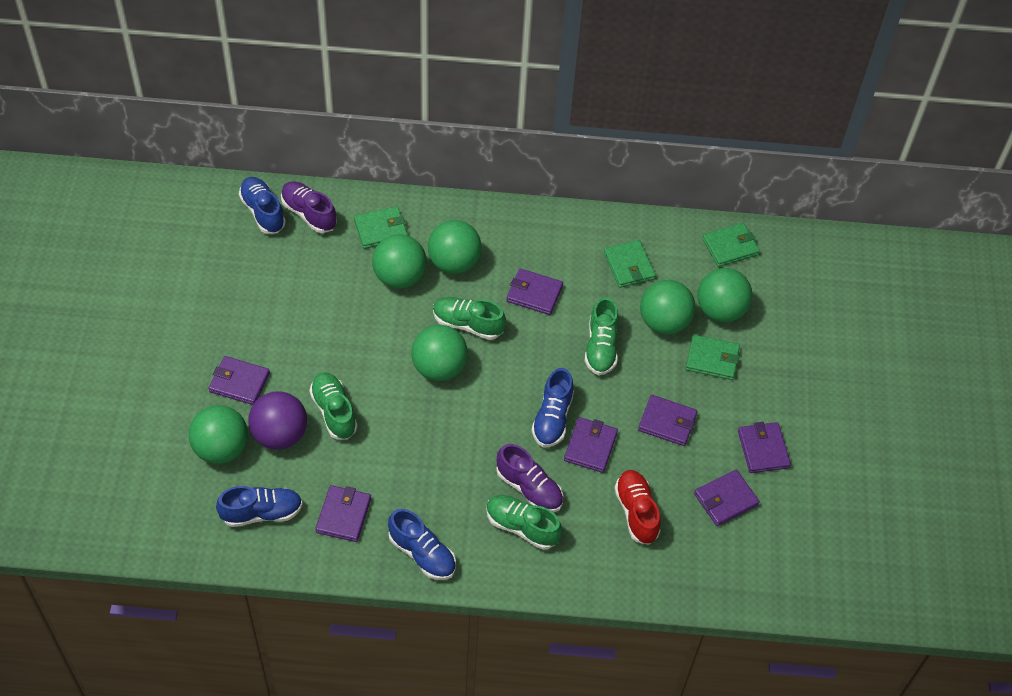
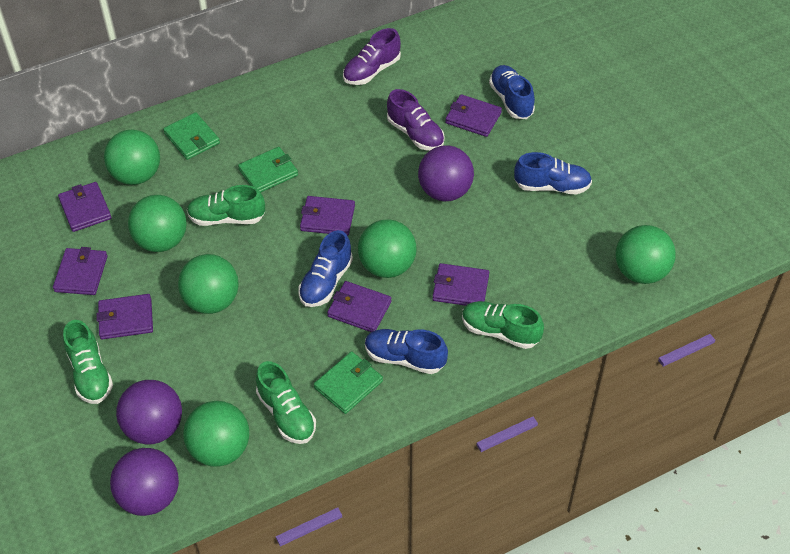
green wallet: 4 -> 3
purple ball: 1 -> 3
red shoe: 1 -> 0

